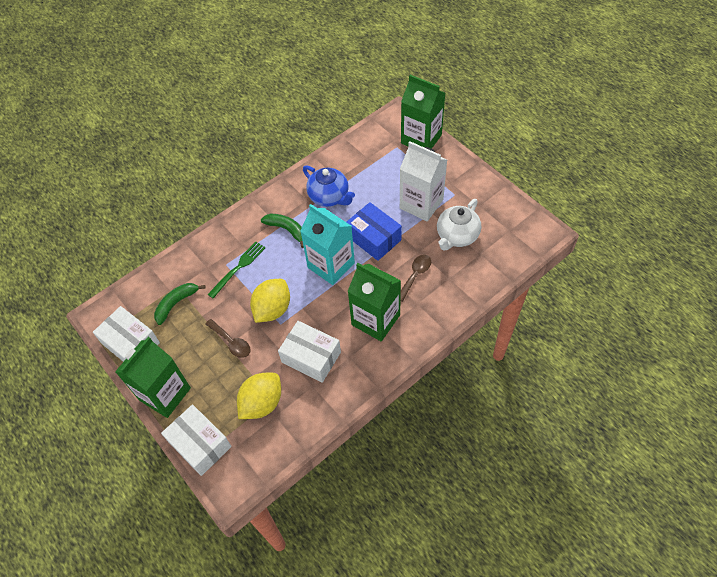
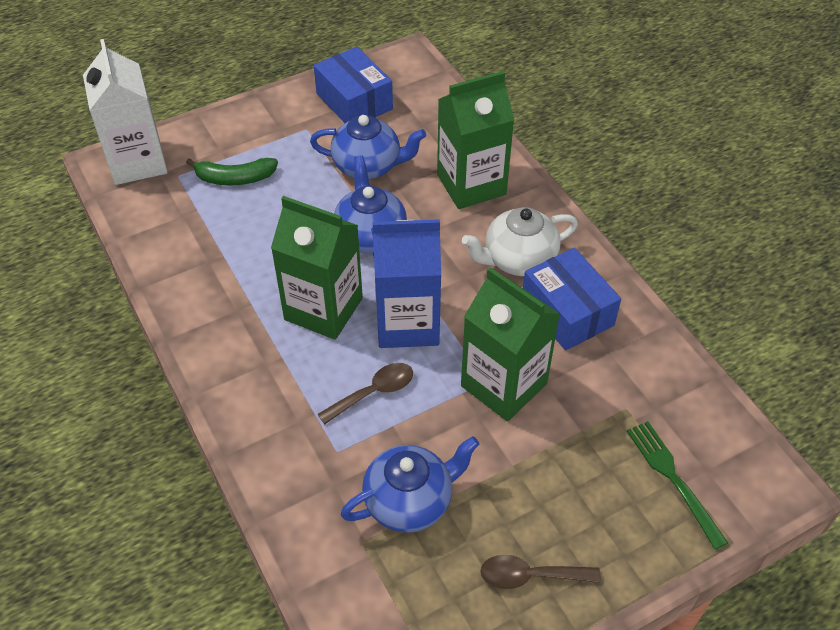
blue box: 1 -> 2
blue carton: 0 -> 1
blue teapot: 1 -> 3
green banana: 2 -> 1
turquoise carton: 1 -> 0
white box: 3 -> 0
yellow lemon: 2 -> 0

